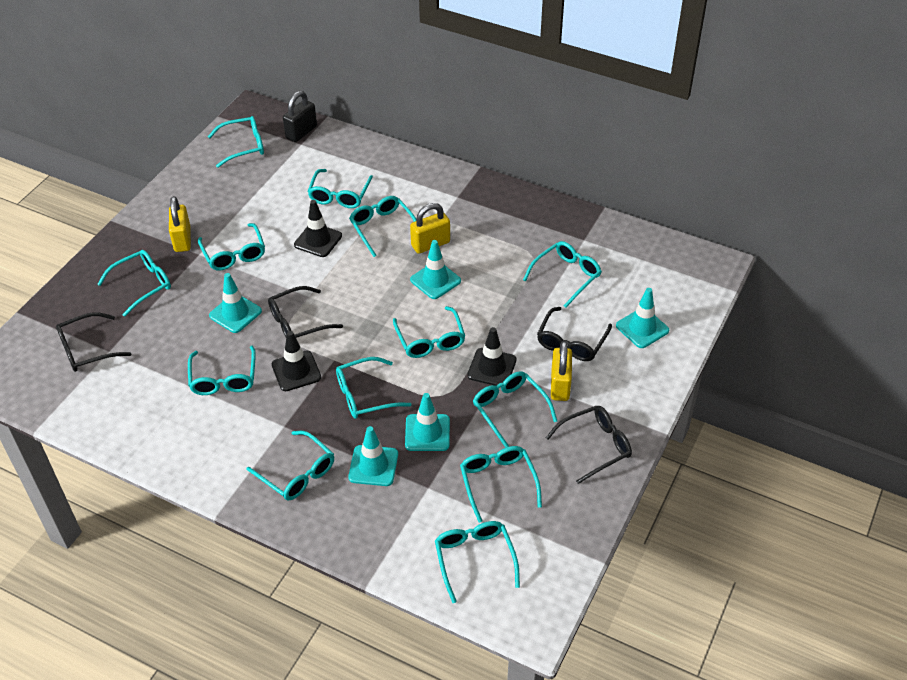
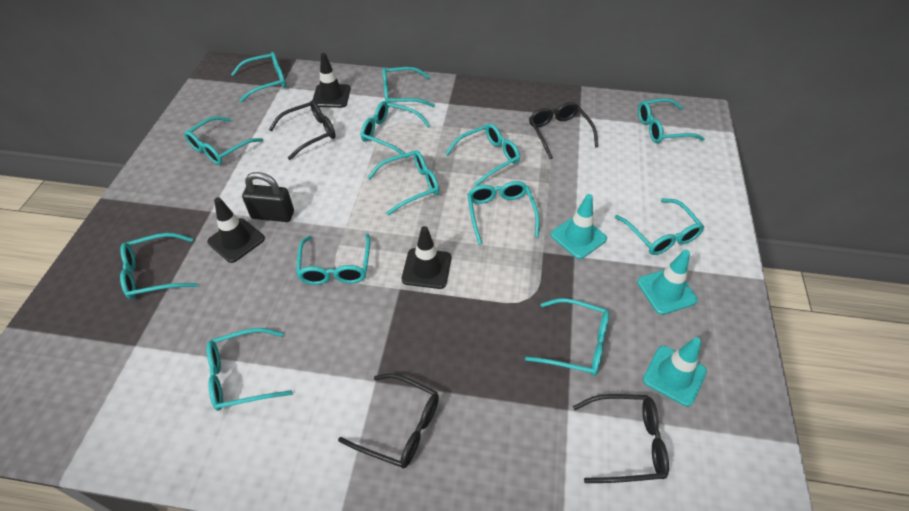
turquoise traffic cone: 5 -> 3
yellow padlock: 3 -> 0

